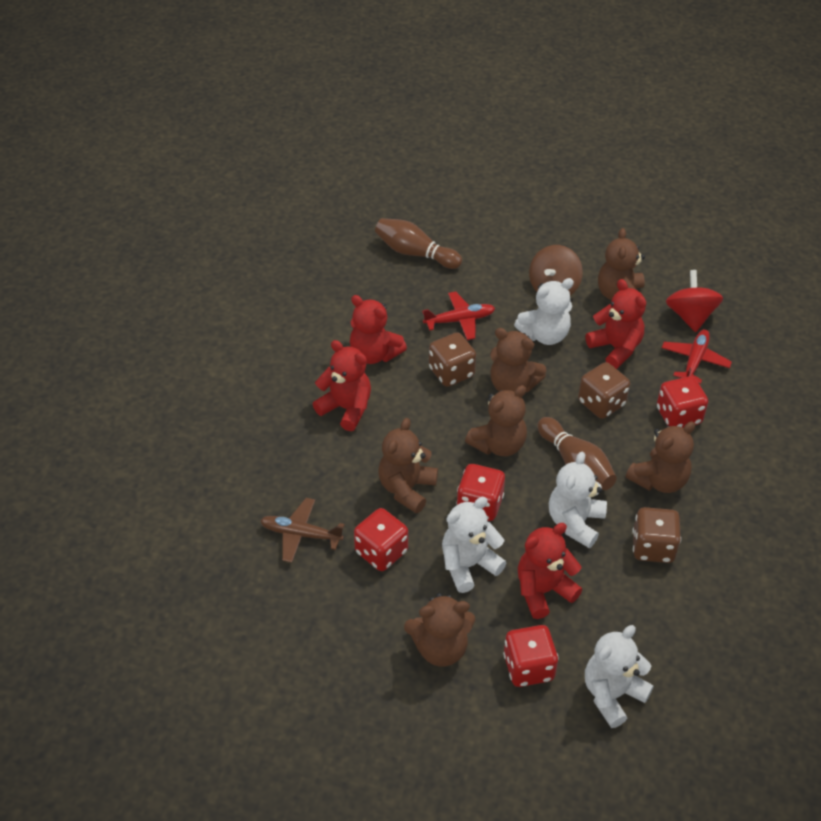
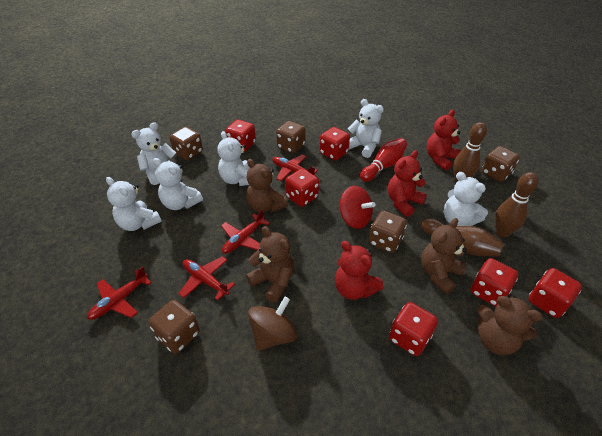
brown bowling pin: 2 -> 3
brown dice: 3 -> 5
brown plane: 1 -> 0
brown teddy bear: 6 -> 4
red bowling pin: 0 -> 1
red dice: 4 -> 6
red plane: 2 -> 4
red teddy bear: 4 -> 3
white teddy bear: 4 -> 6

